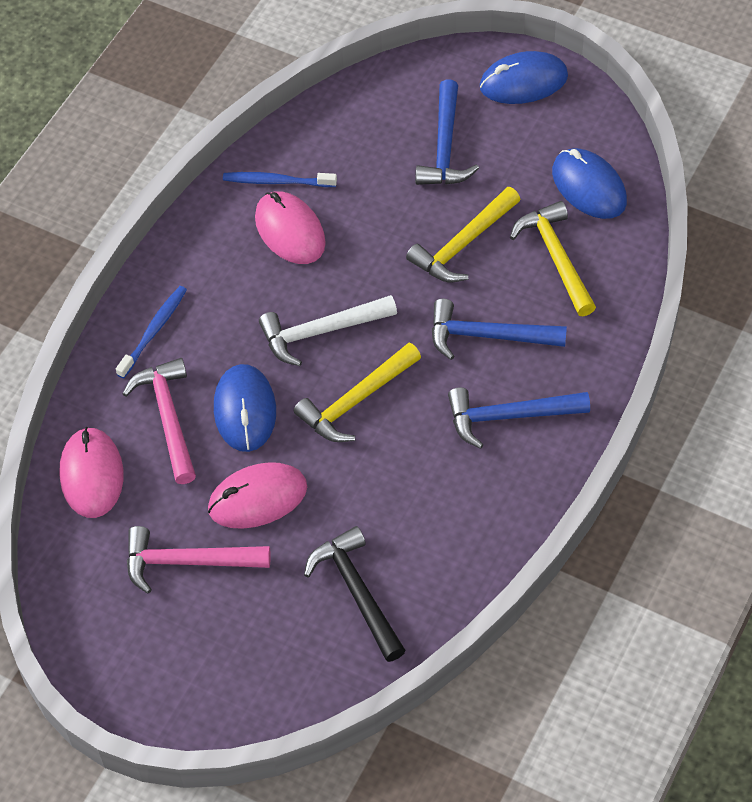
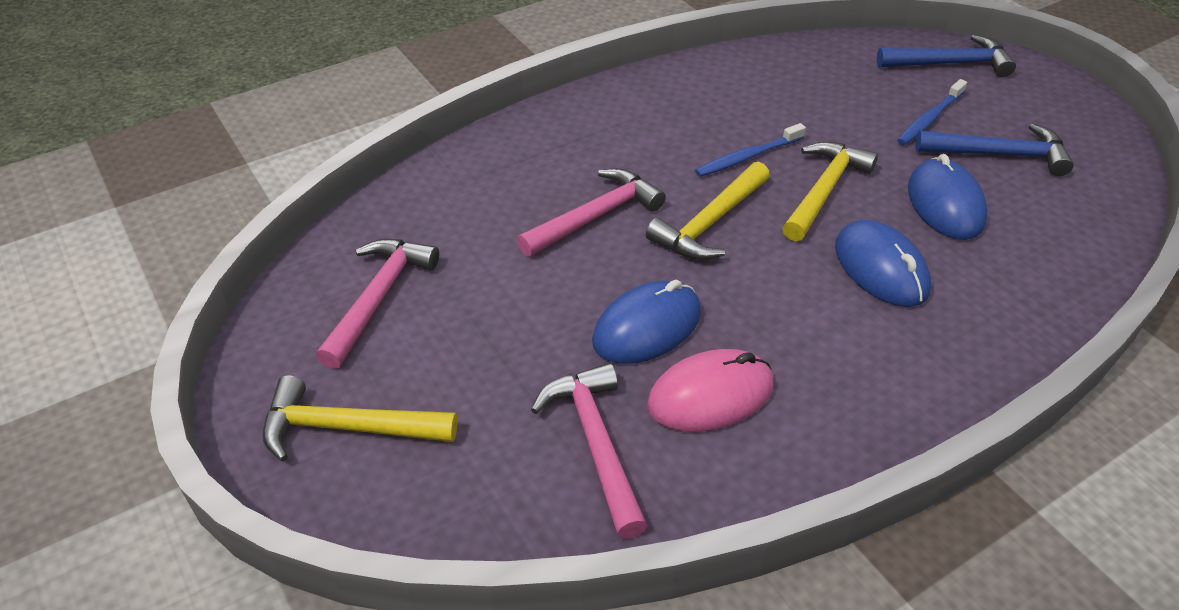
black hammer: 1 -> 0
blue hammer: 3 -> 2
pink hammer: 2 -> 3
pink mouse: 3 -> 1
white hammer: 1 -> 0

